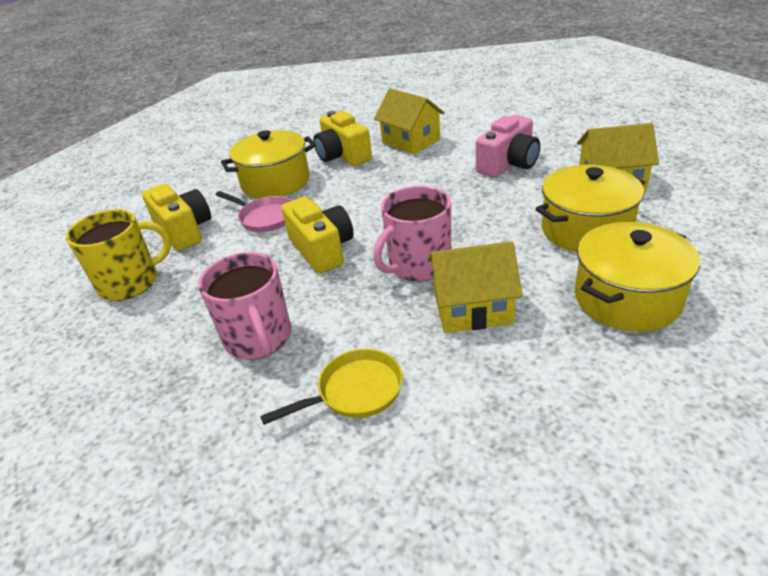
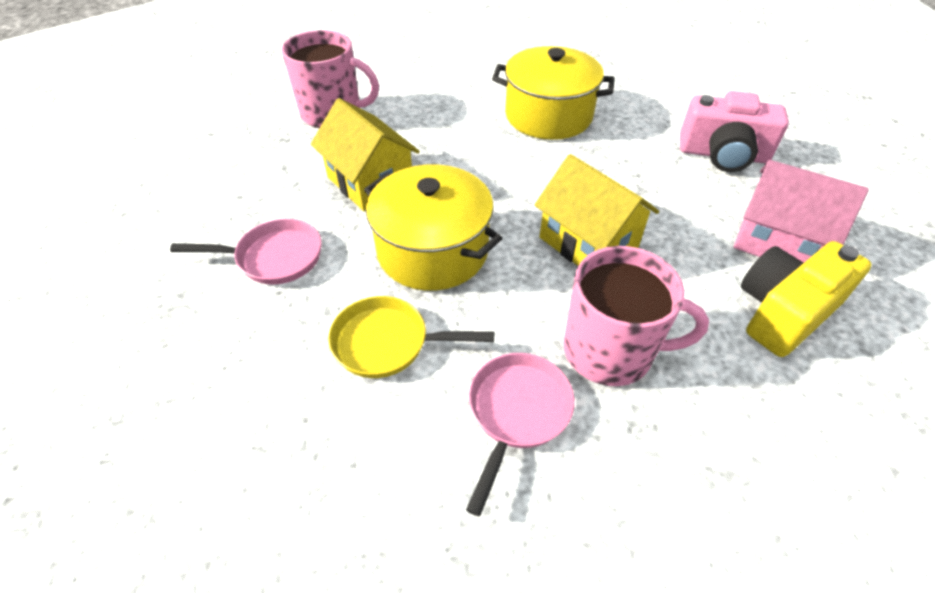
pink house: 0 -> 1
pink pan: 1 -> 2
yellow camera: 3 -> 1
yellow house: 3 -> 2
yellow mug: 1 -> 0
yellow pot: 3 -> 2

